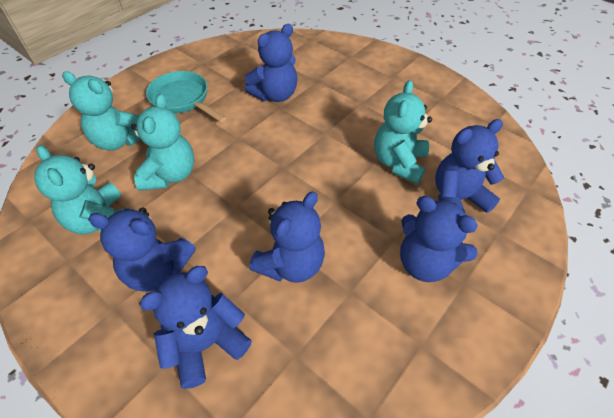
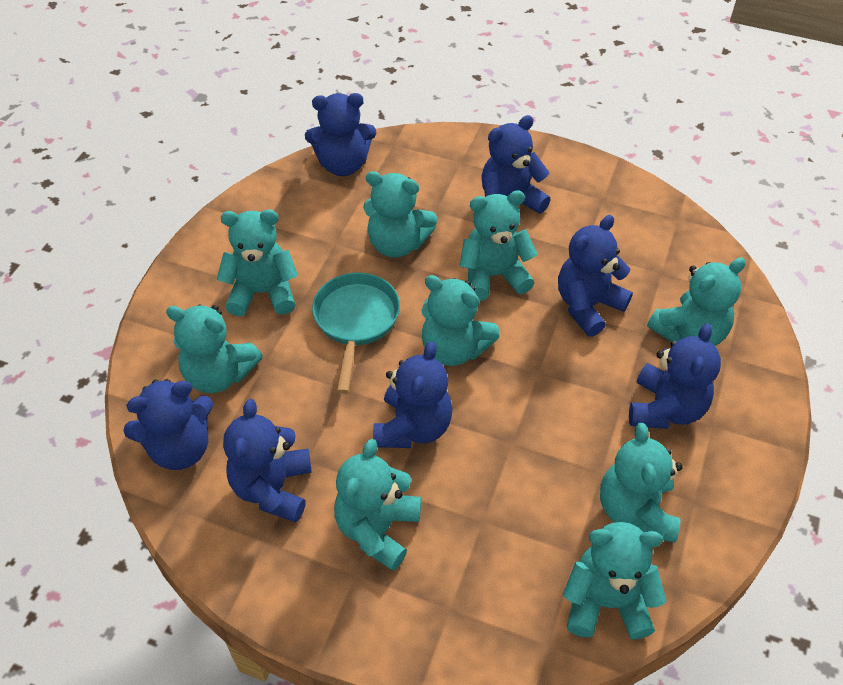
blue teddy bear: 6 -> 7
turquoise teddy bear: 4 -> 9

